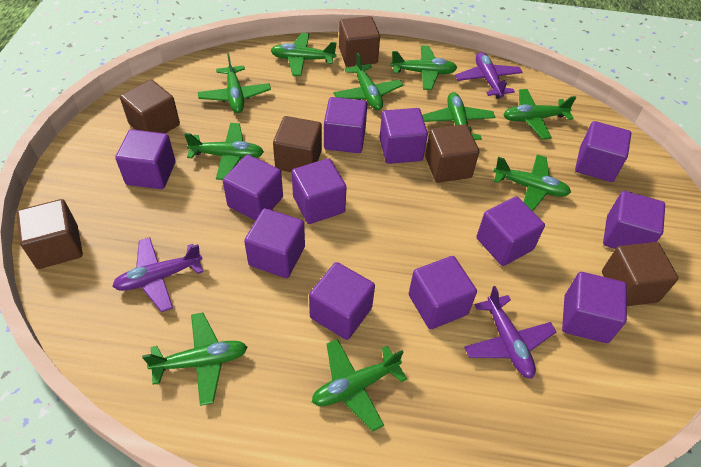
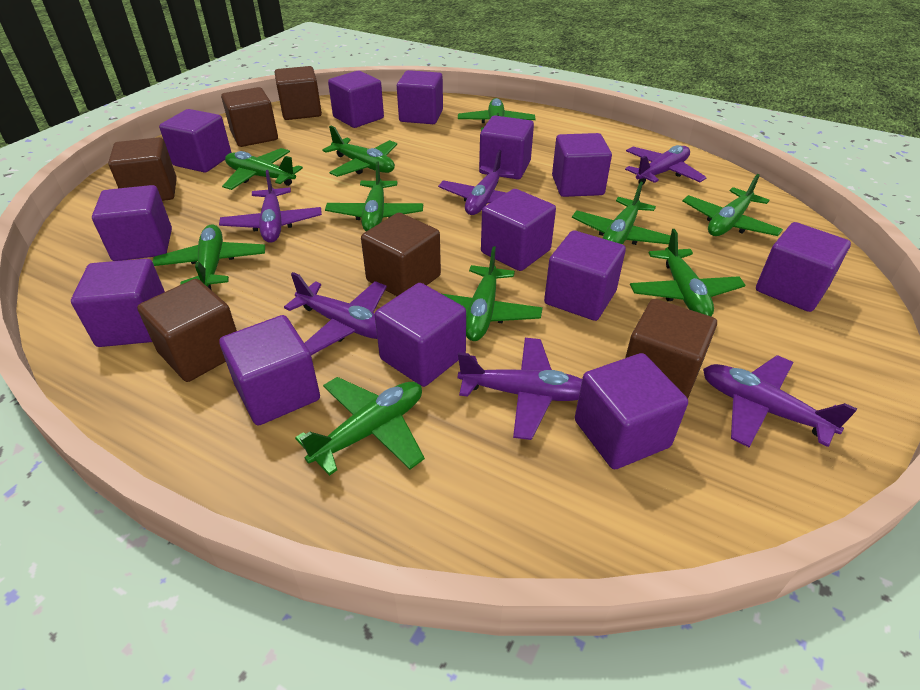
purple cube: 12 -> 13
purple plane: 3 -> 6

